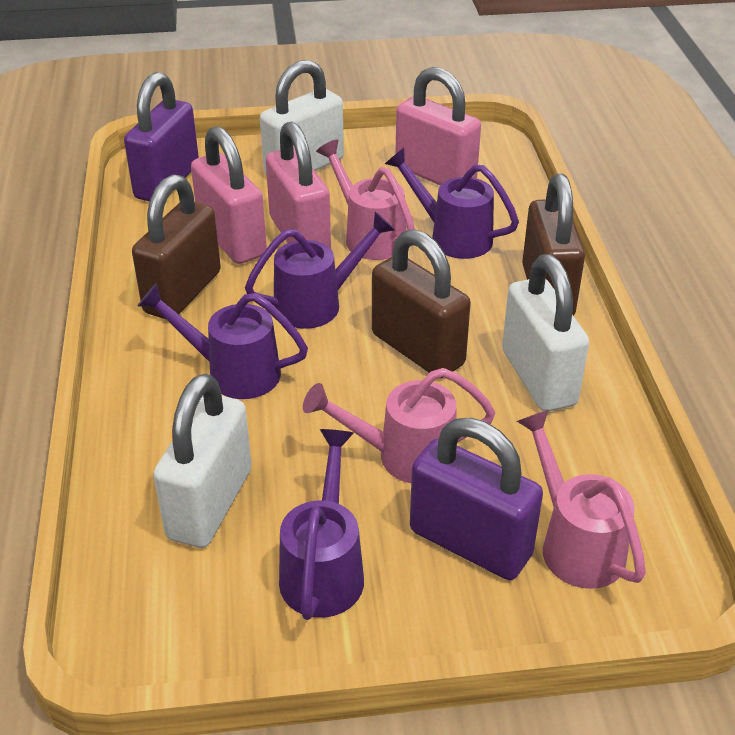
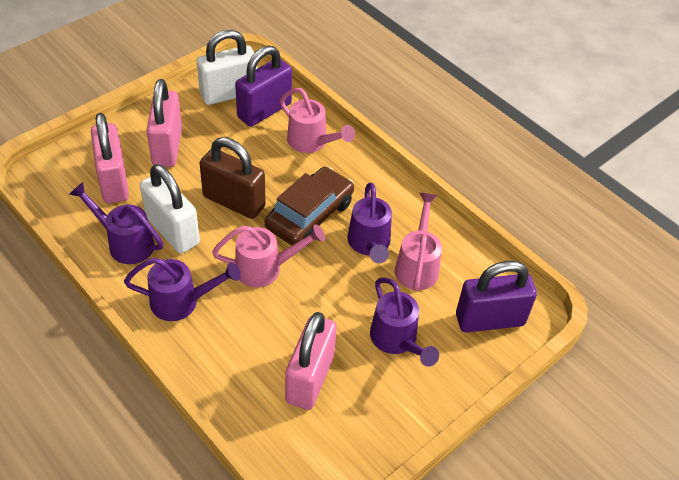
brown car: 0 -> 1
brown padlock: 3 -> 1
white padlock: 3 -> 2

